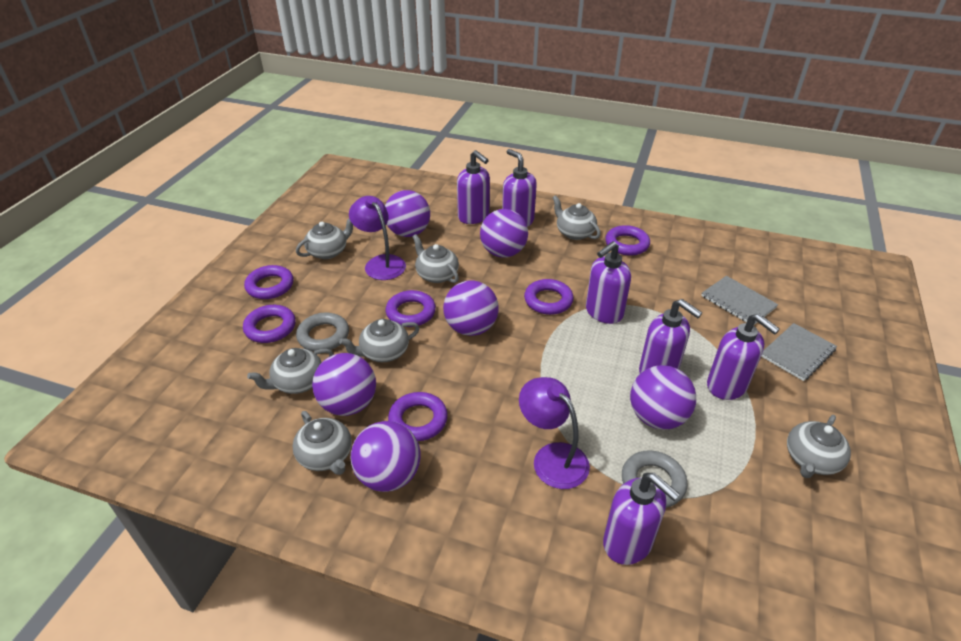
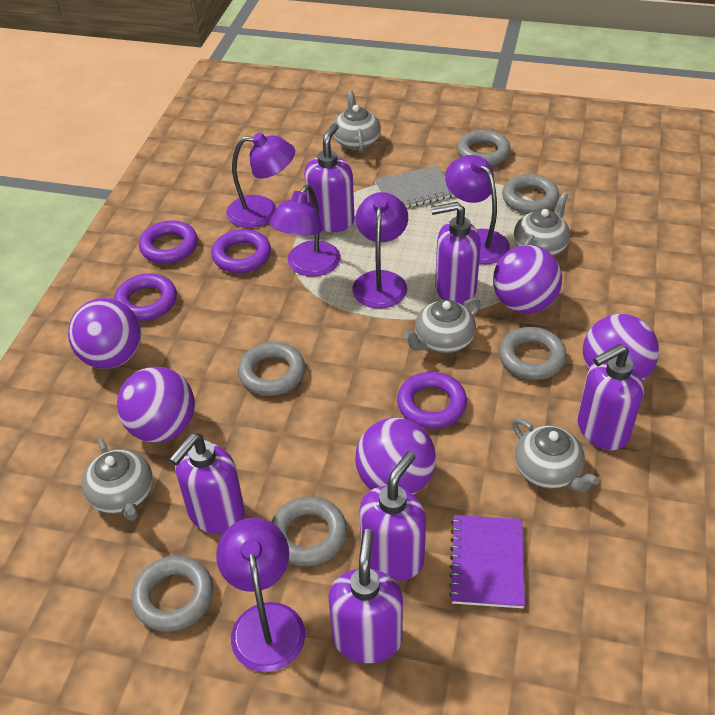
grey notebook: 2 -> 1
grey ring: 2 -> 6
grey teapot: 7 -> 5
purple ball: 6 -> 5
purple lamp: 2 -> 5
purple notebook: 0 -> 1
purple ring: 6 -> 4

